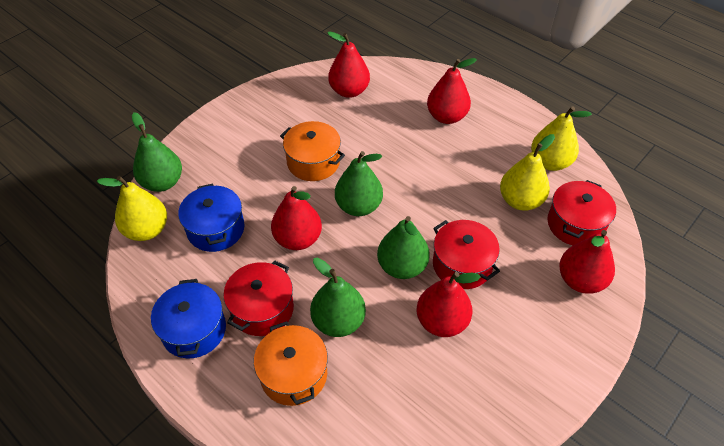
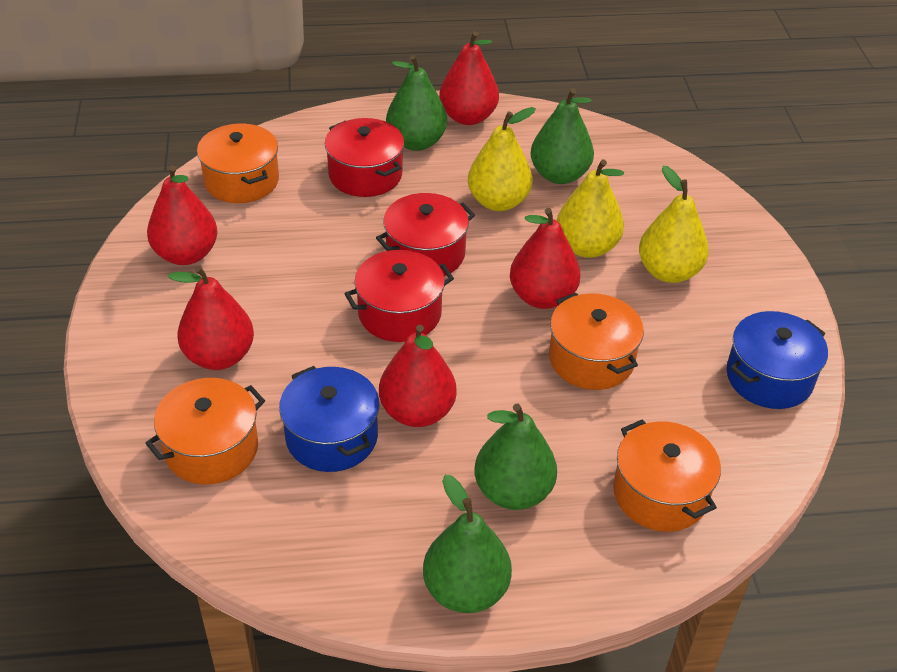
orange pot: 2 -> 4

